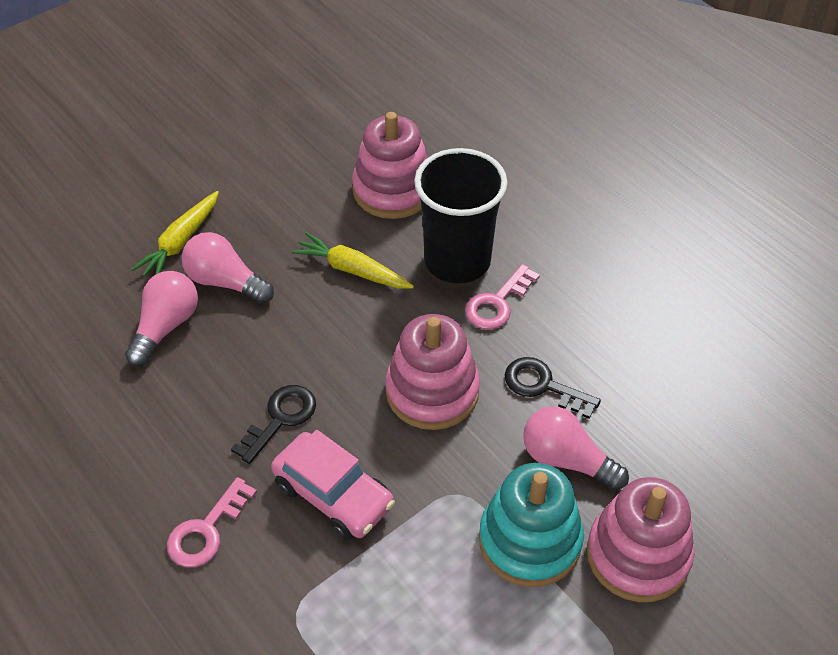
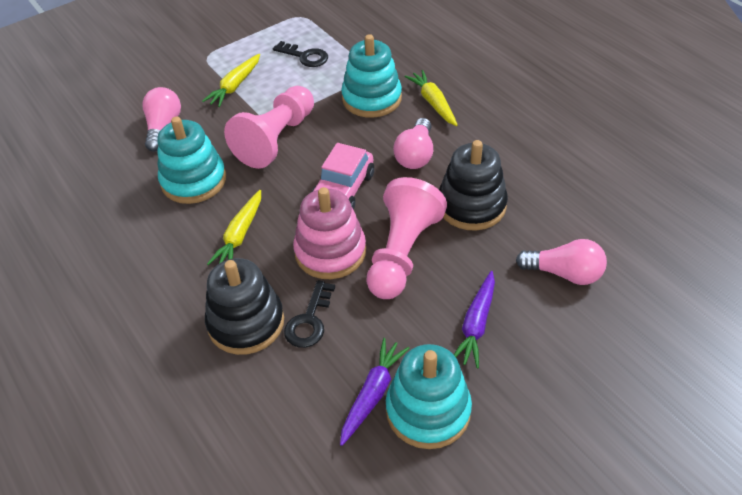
black cup: 1 -> 0
black stacking toy: 0 -> 2
pink key: 2 -> 0
pink pawn: 0 -> 2
pink stacking toy: 3 -> 1
purple carrot: 0 -> 2
turquoise stacking toy: 1 -> 3
yellow carrot: 2 -> 3

